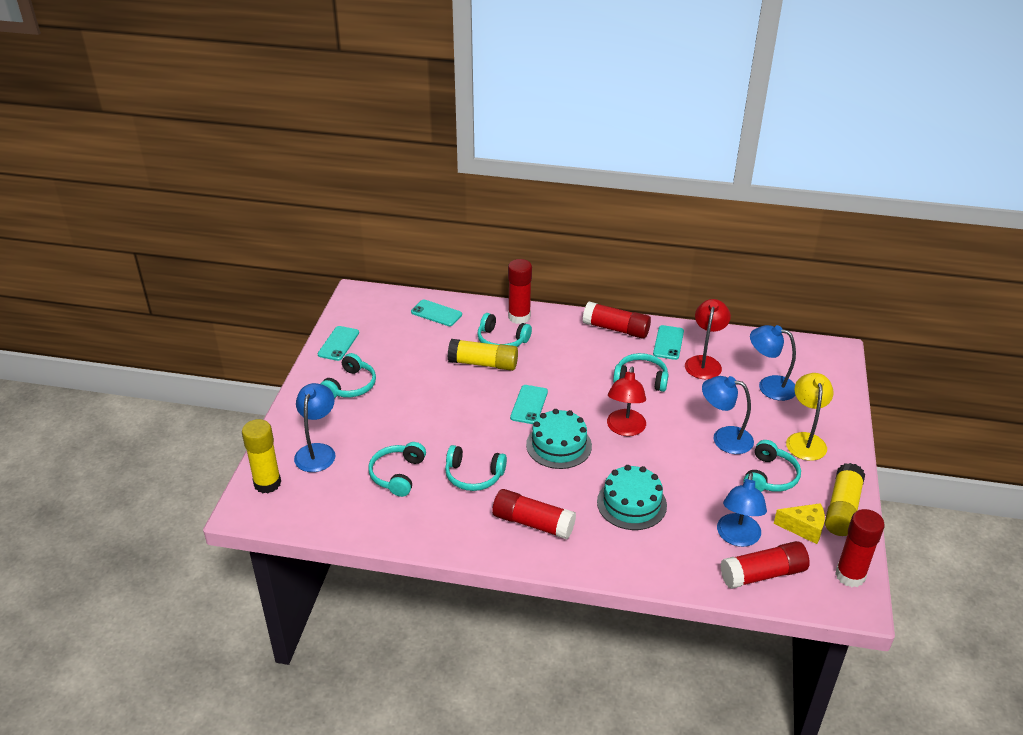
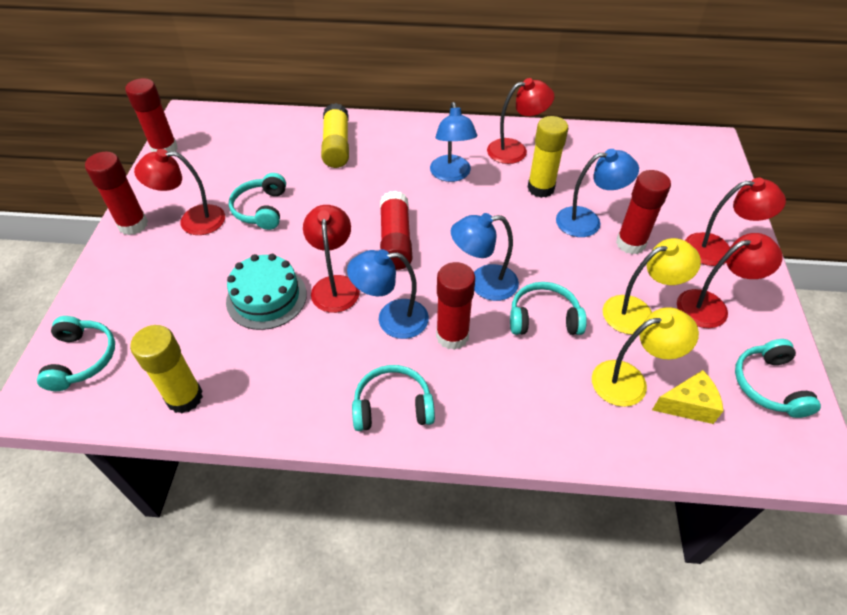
red lamp: 2 -> 5
turquoise cake: 2 -> 1
turquoise headphones: 6 -> 5
turquoise phone: 4 -> 0
yellow lamp: 1 -> 2

